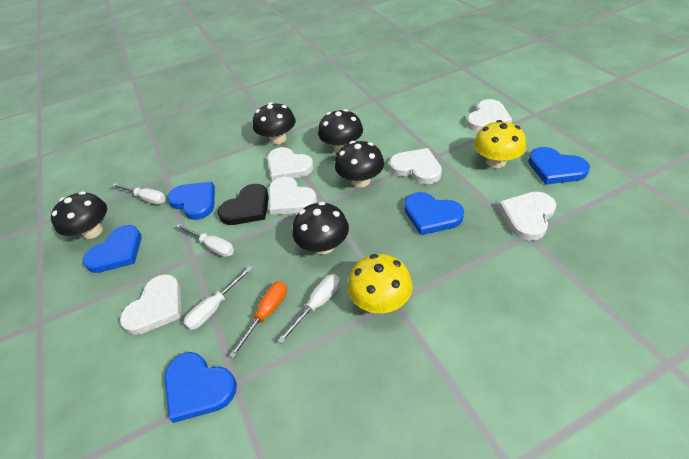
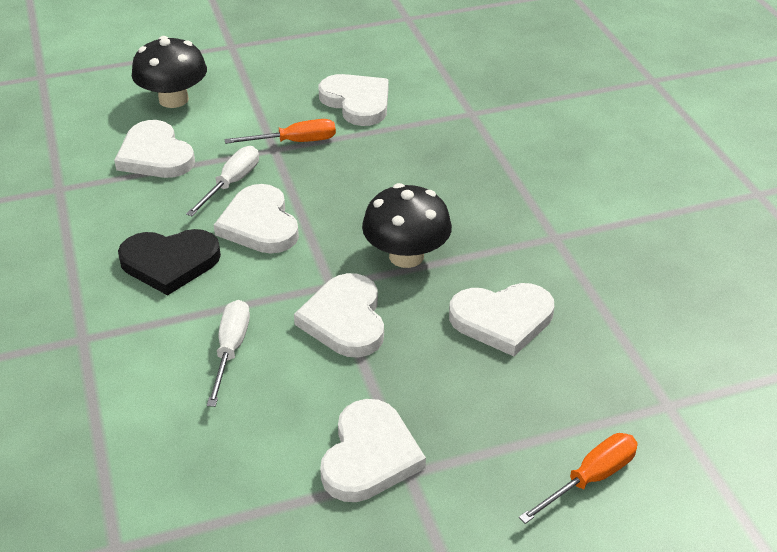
black mushroom: 5 -> 2
blue heart: 5 -> 0
orange screwdriver: 1 -> 2
white screwdriver: 4 -> 2
yellow mushroom: 2 -> 0

